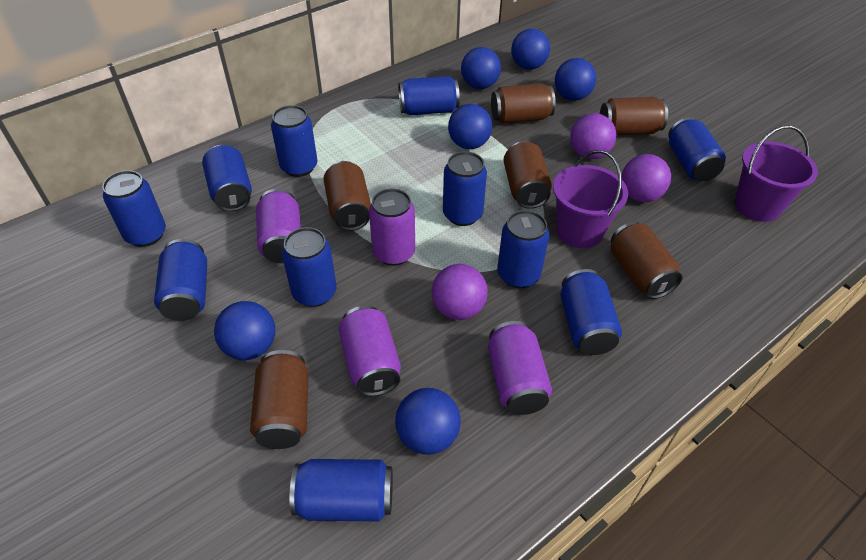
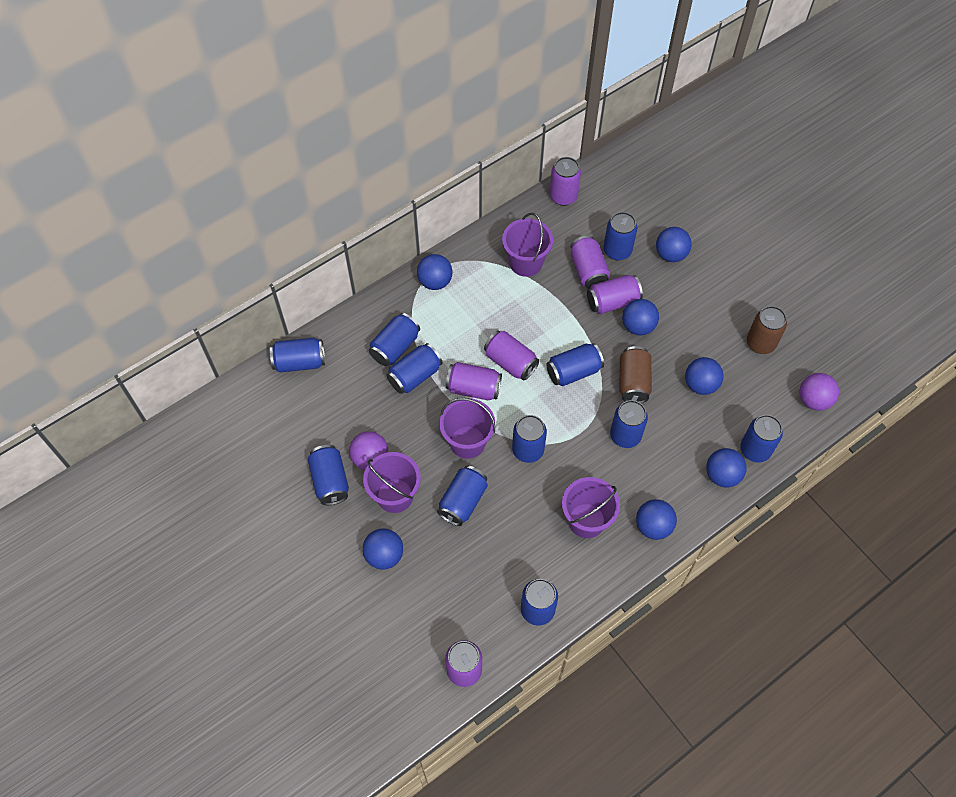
blue ball: 6 -> 7
brown can: 6 -> 2
purple ball: 3 -> 2
purple bucket: 2 -> 4
purple can: 4 -> 6

